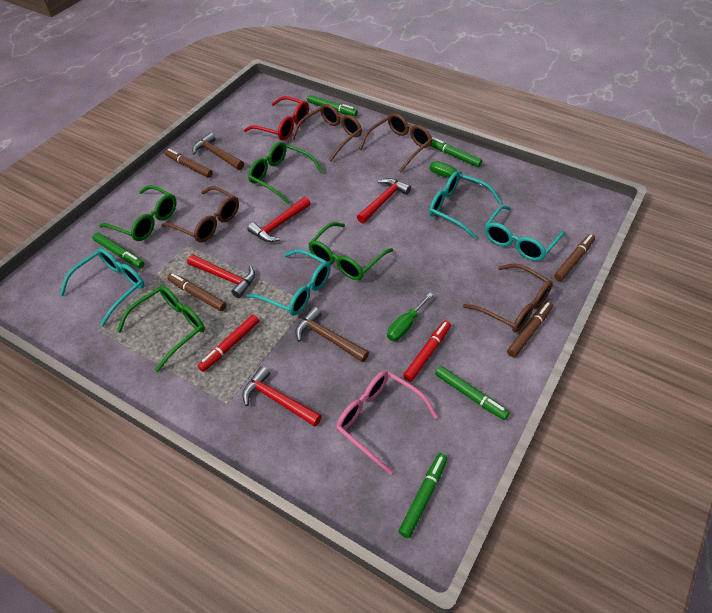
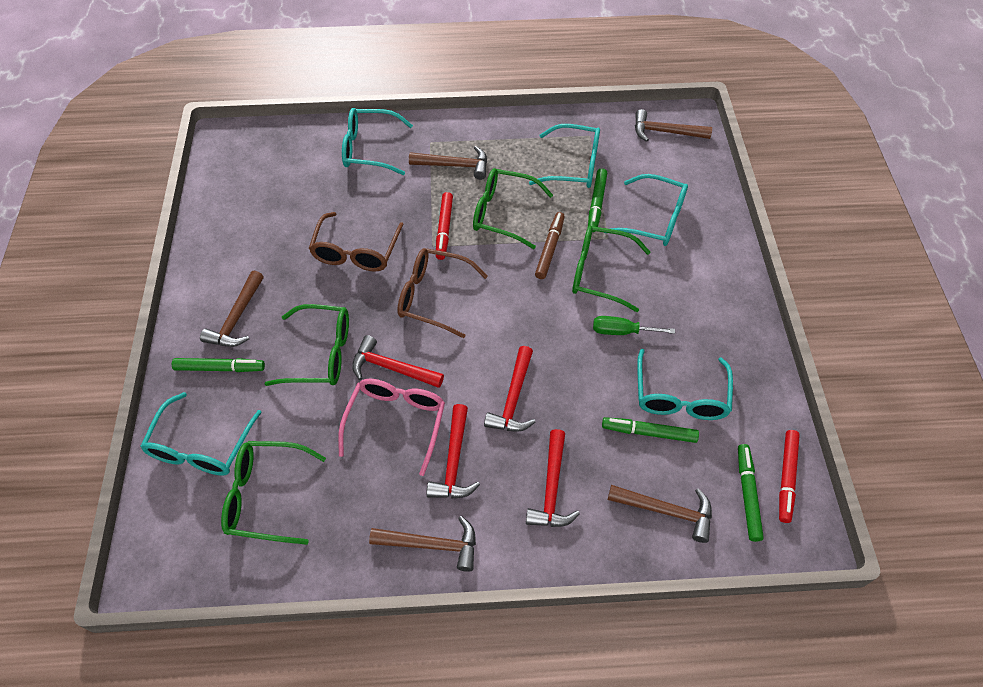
brown glasses: 4 -> 2
brown hammer: 2 -> 5
brown marker: 4 -> 1
green marker: 5 -> 4
green screwdriver: 2 -> 1
red glasses: 1 -> 0
turquoise glasses: 4 -> 5

